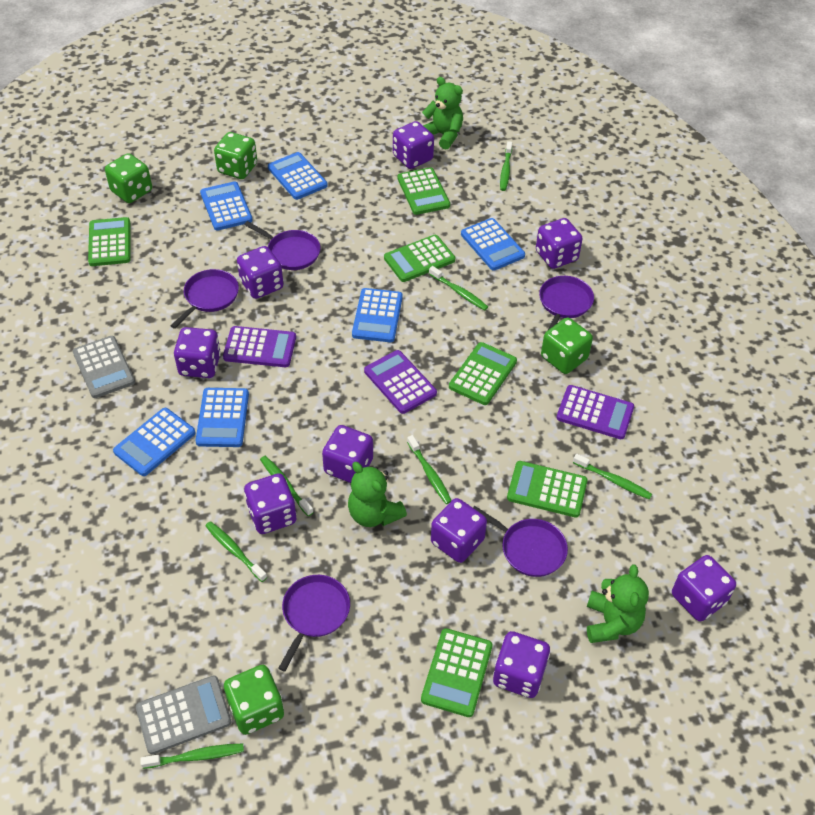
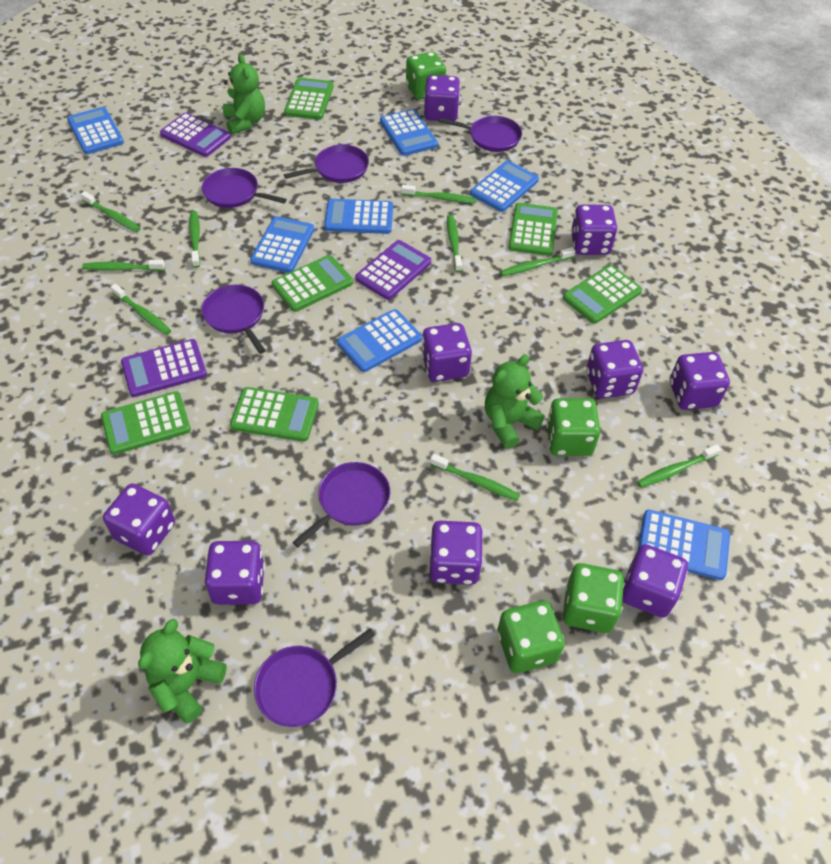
blue calculator: 6 -> 7
green toothbrush: 7 -> 9
grey calculator: 2 -> 0
purple pan: 5 -> 6

